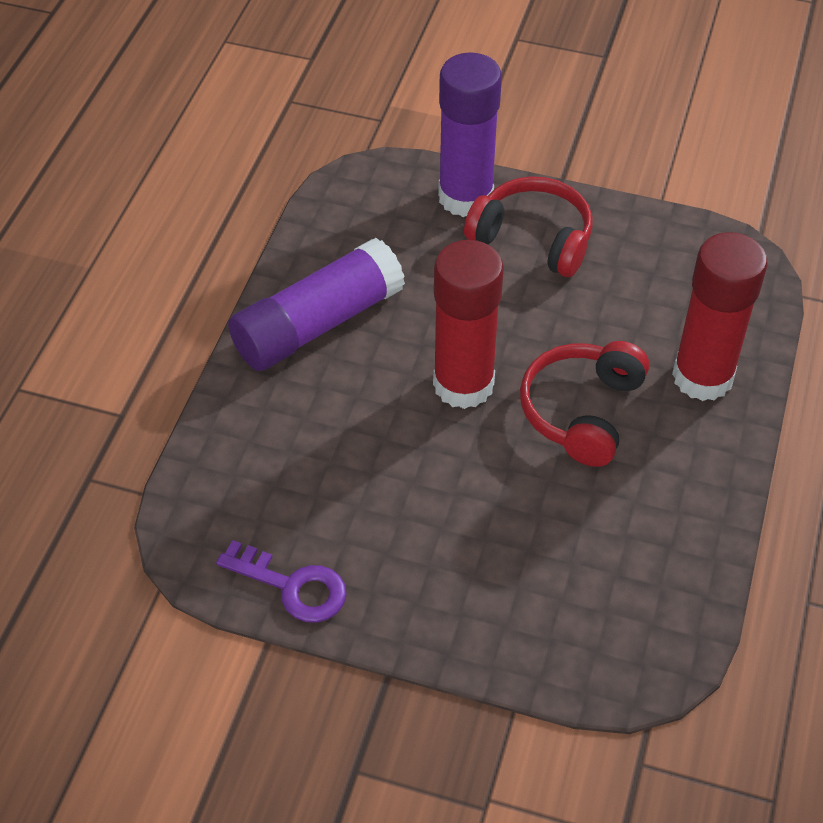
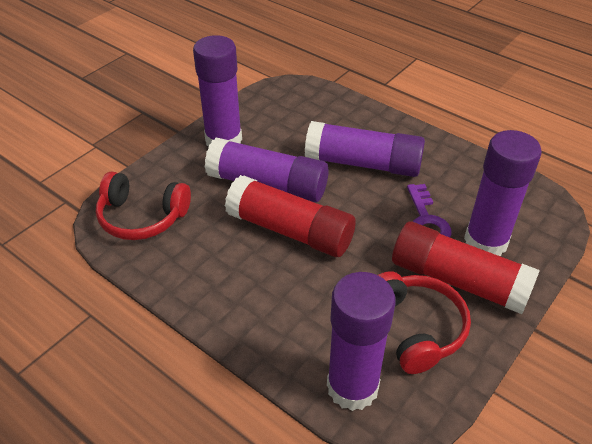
purple glue stick: 2 -> 5

